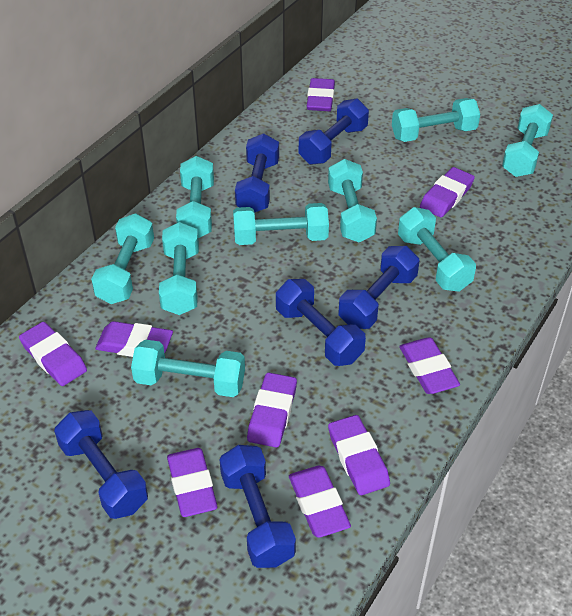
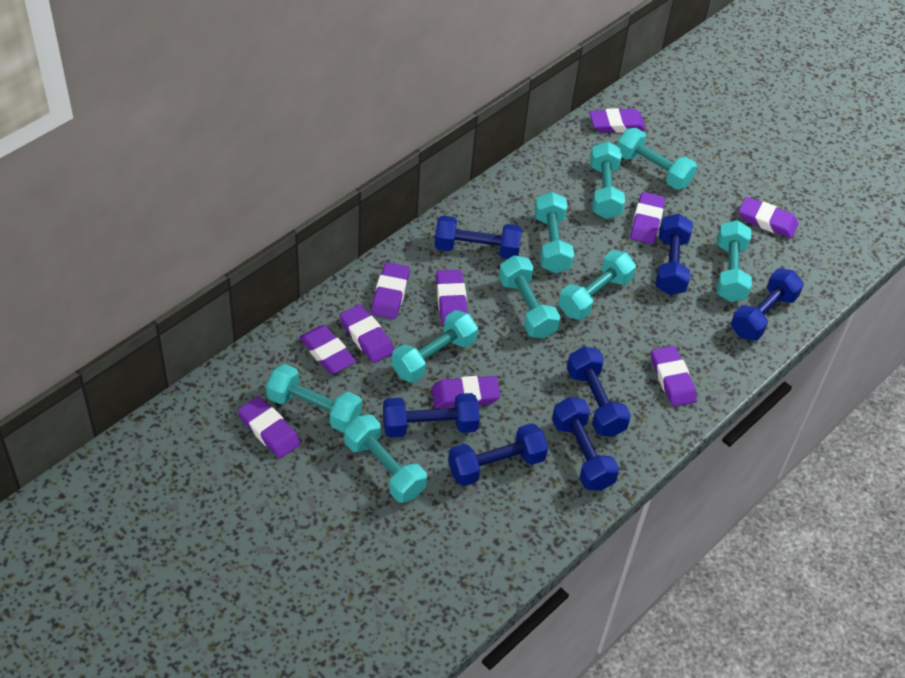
blue dumbbell: 6 -> 7
purple eraser: 9 -> 10

